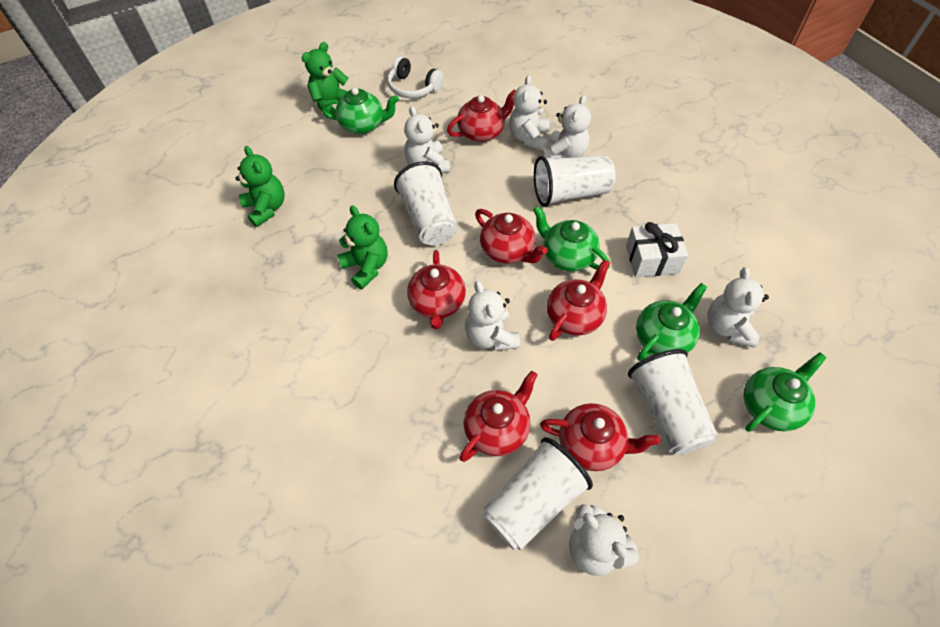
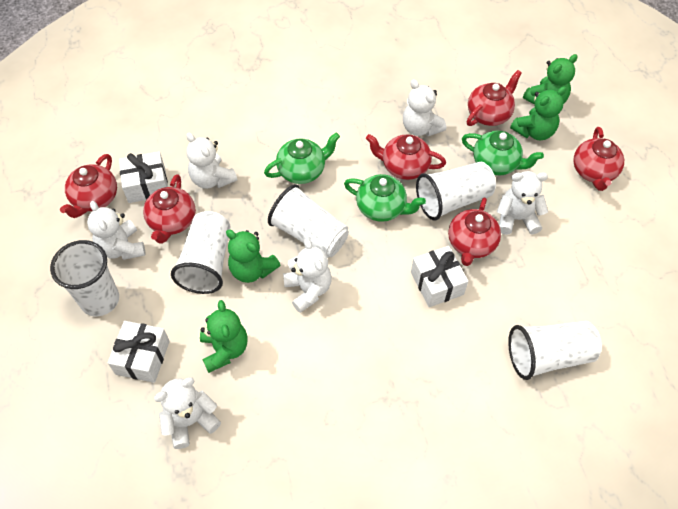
green teapot: 4 -> 3
green teddy bear: 3 -> 4
white cup: 4 -> 5
white gift: 1 -> 3
white headphones: 1 -> 0

